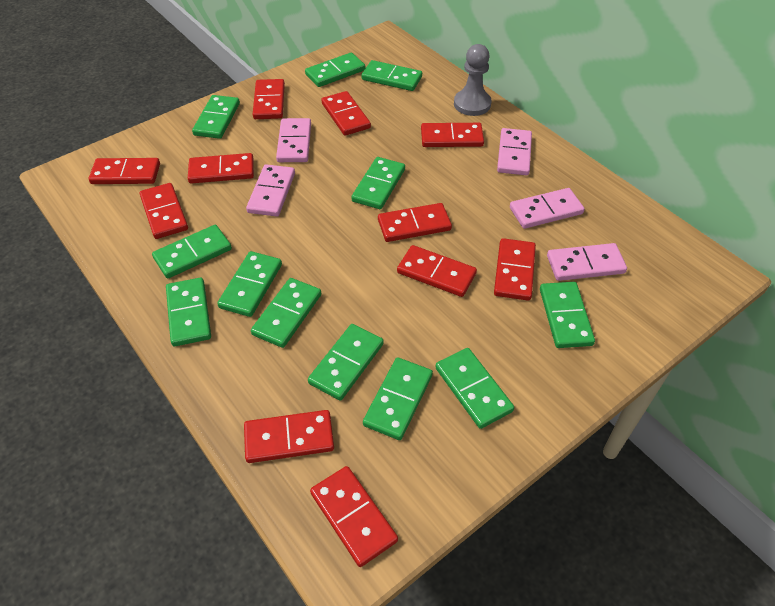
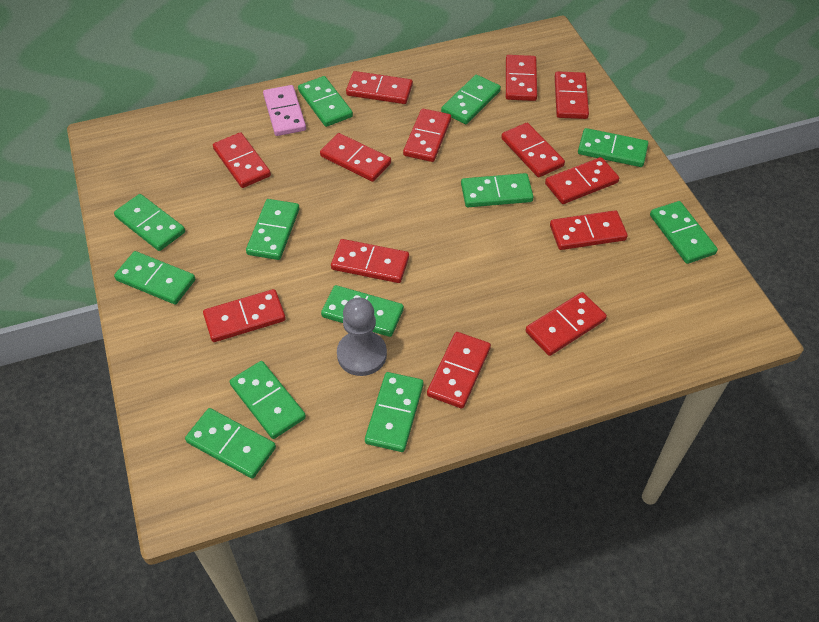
pink domino: 5 -> 1
red domino: 11 -> 13

